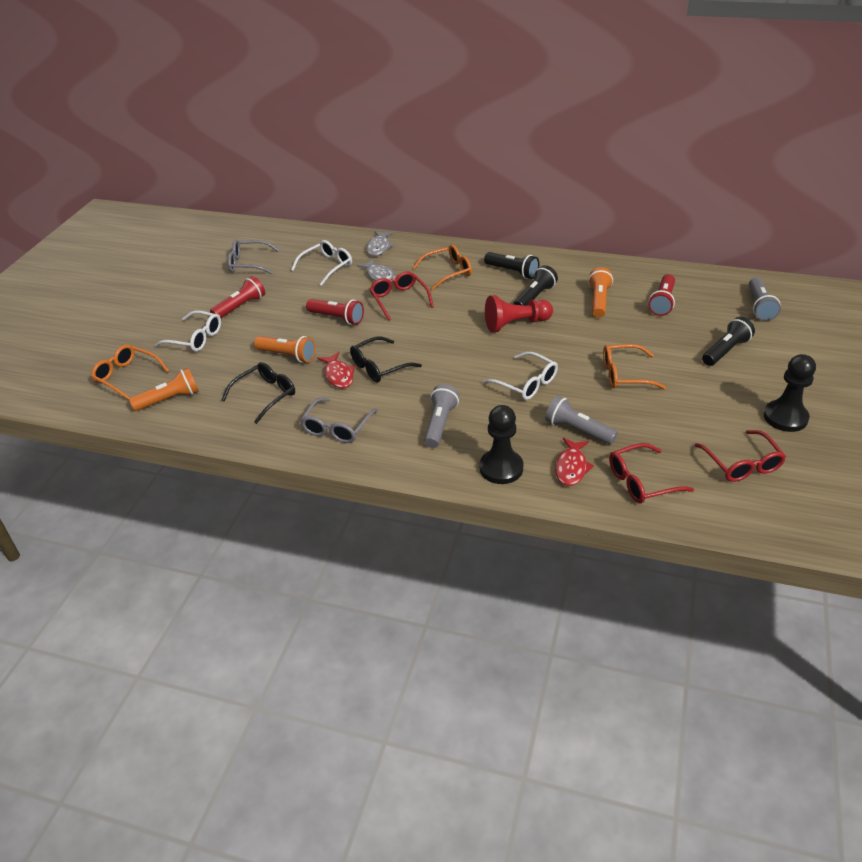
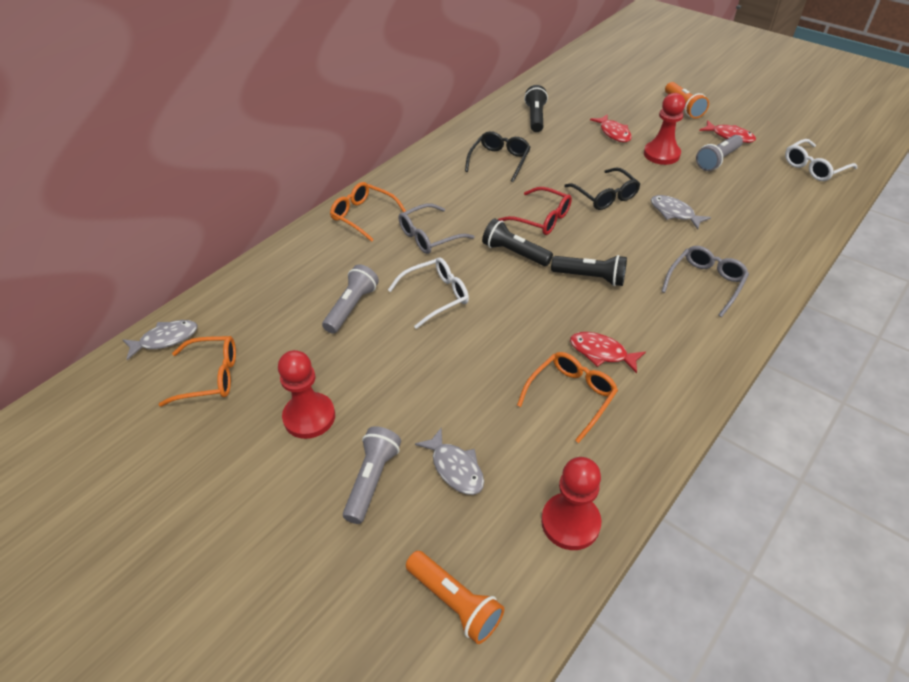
black pawn: 2 -> 0
grey fish: 2 -> 3
orange flashlight: 3 -> 2
red fish: 2 -> 3
red flashlight: 3 -> 0
red glasses: 3 -> 1
red pawn: 1 -> 3
white glasses: 3 -> 2

